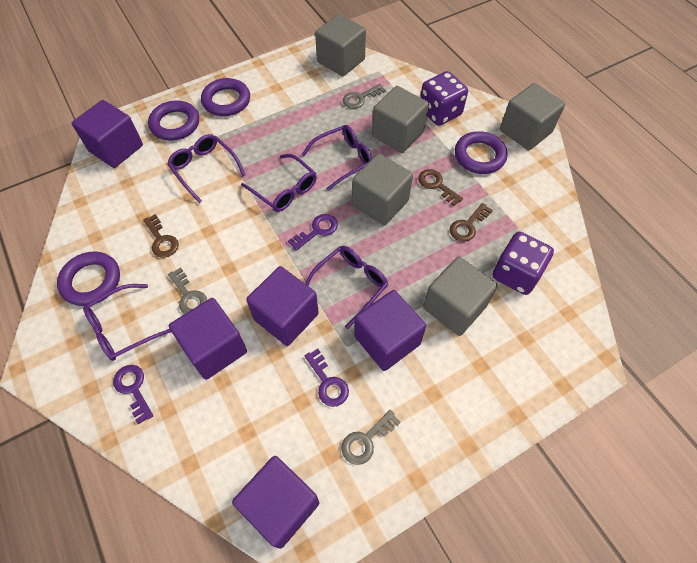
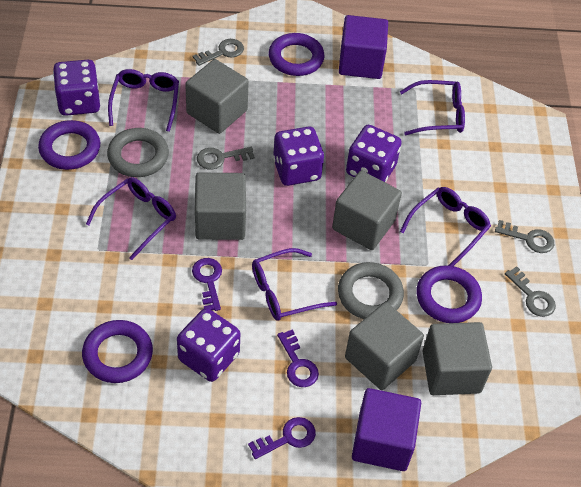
brown key: 3 -> 0
grey key: 3 -> 4
grey ring: 0 -> 2
purple cube: 5 -> 2
purple dice: 2 -> 4

